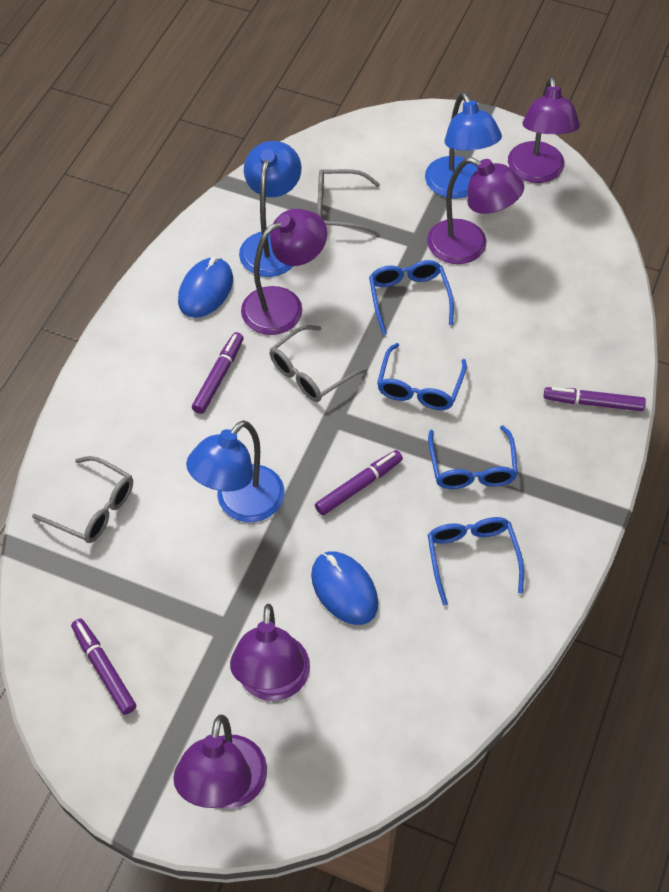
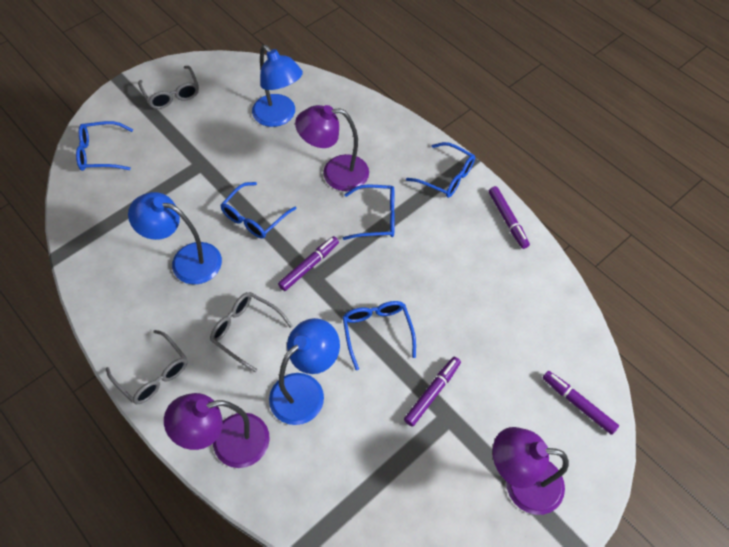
blue glasses: 4 -> 5
blue mouse: 2 -> 0
purple lamp: 5 -> 3

